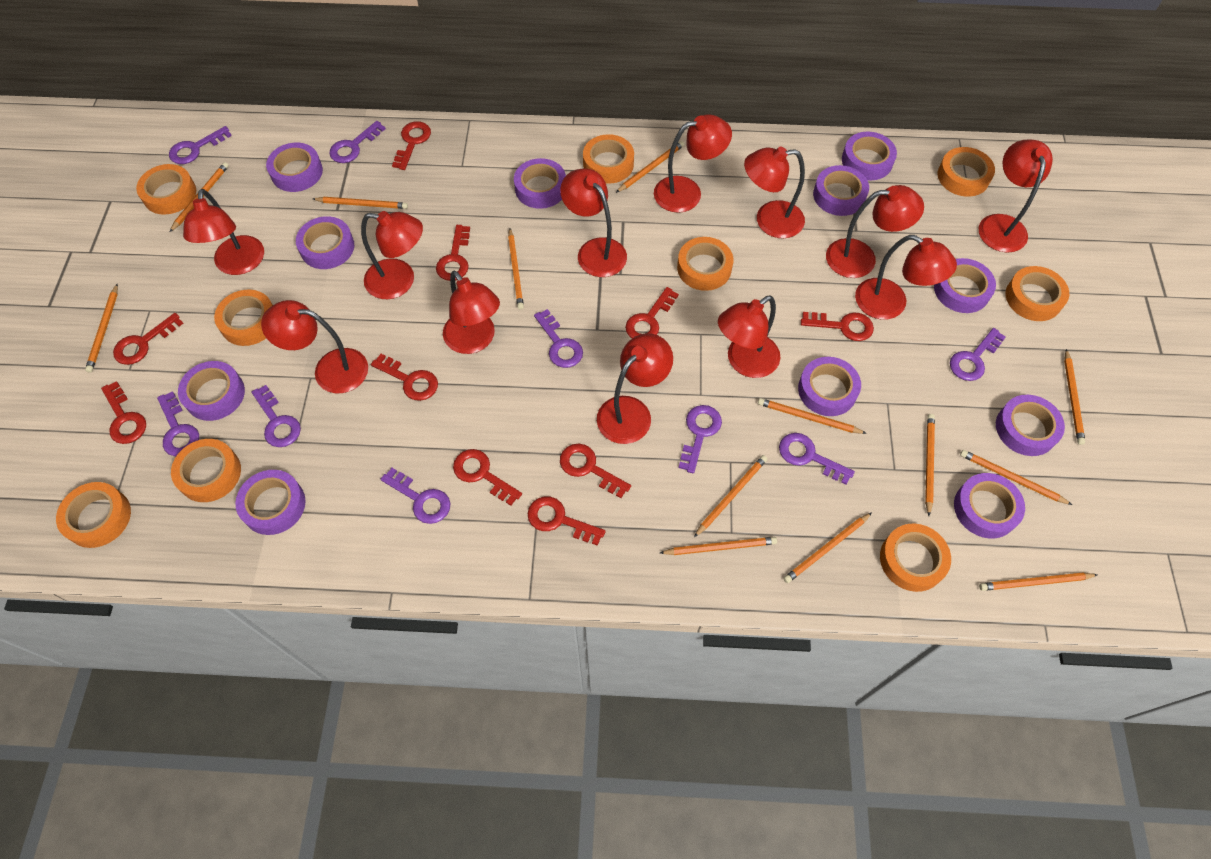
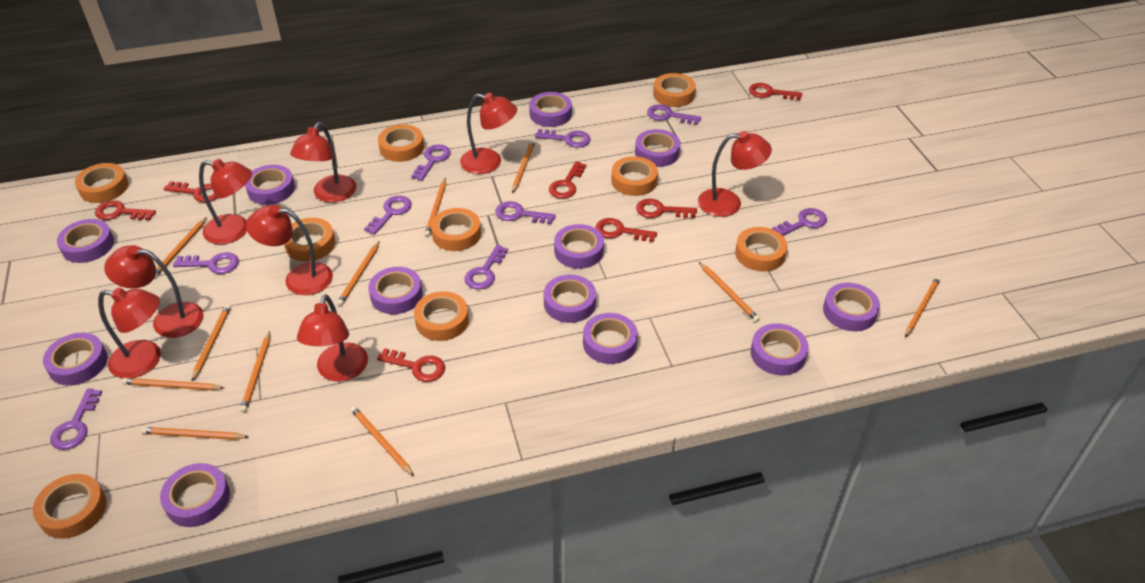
orange pencil: 13 -> 11
purple tape: 11 -> 12
red key: 10 -> 7
red lamp: 12 -> 8

